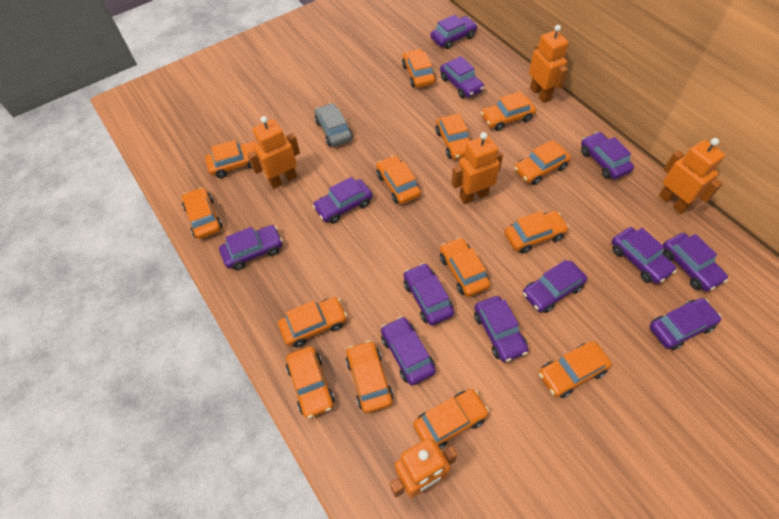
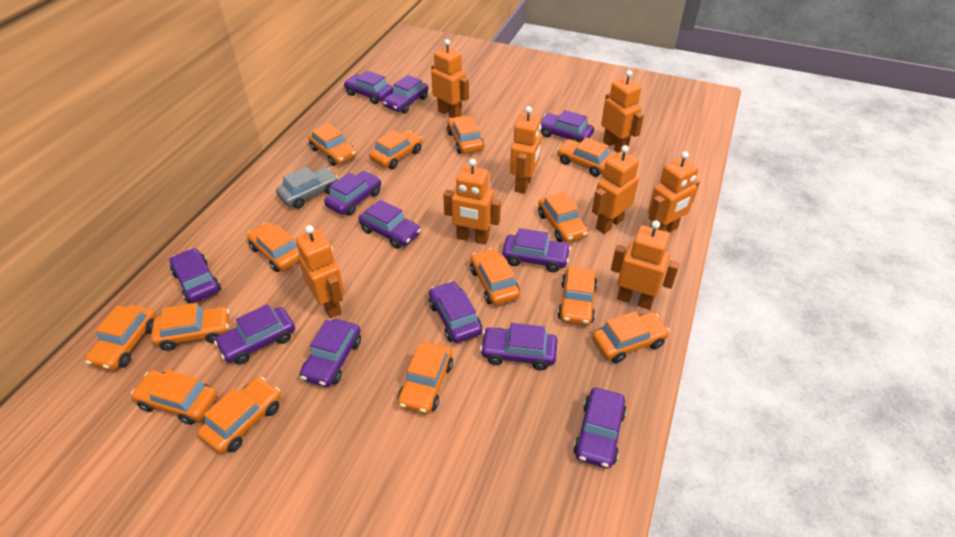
orange robot: 5 -> 8

